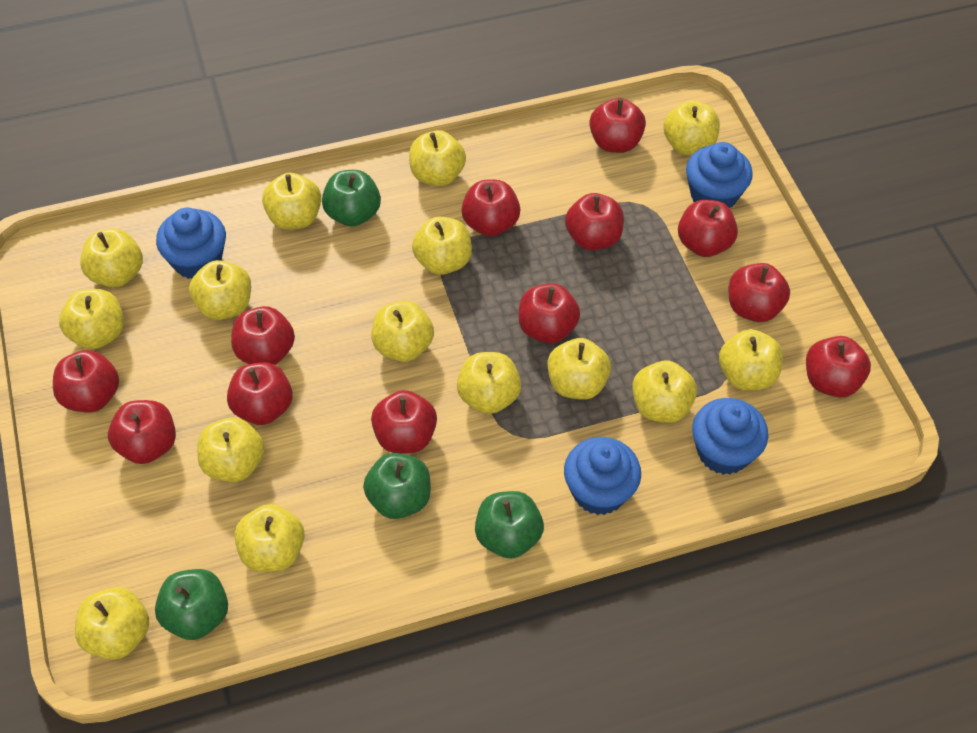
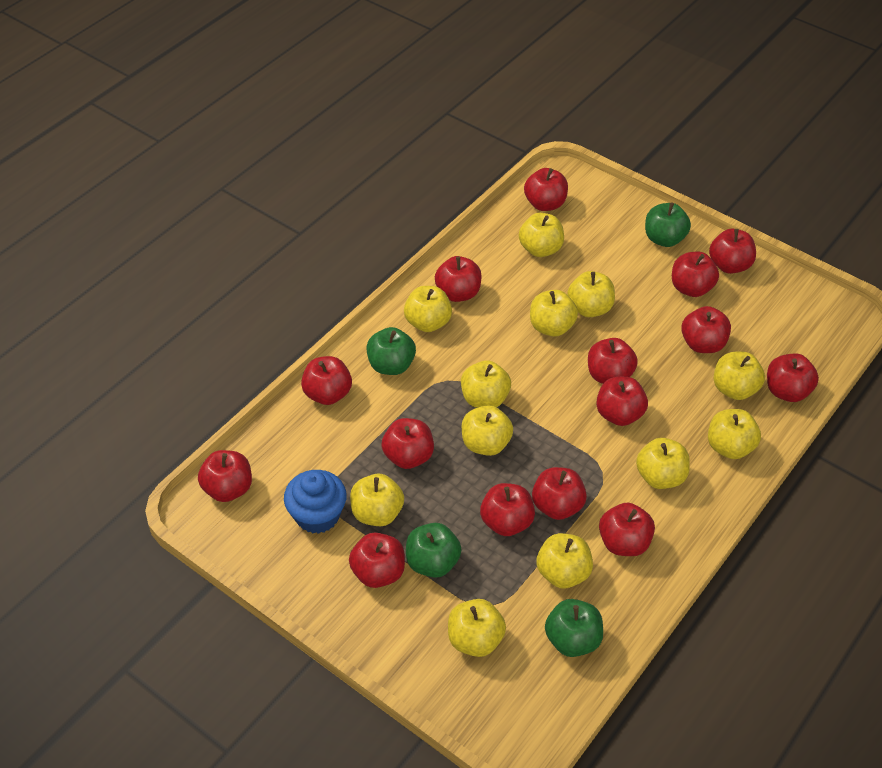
blue cupcake: 4 -> 1
red apple: 12 -> 15
yellow apple: 15 -> 12

